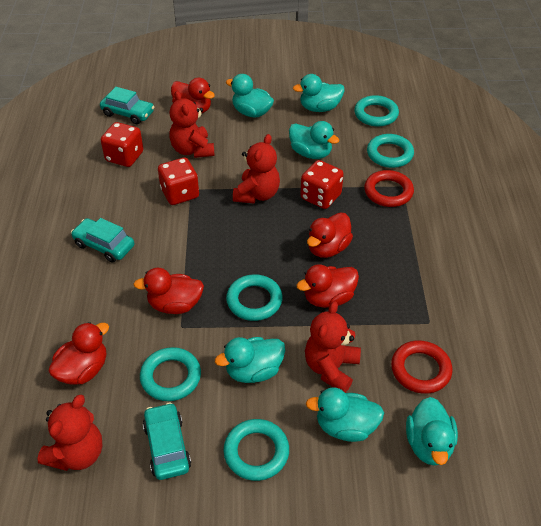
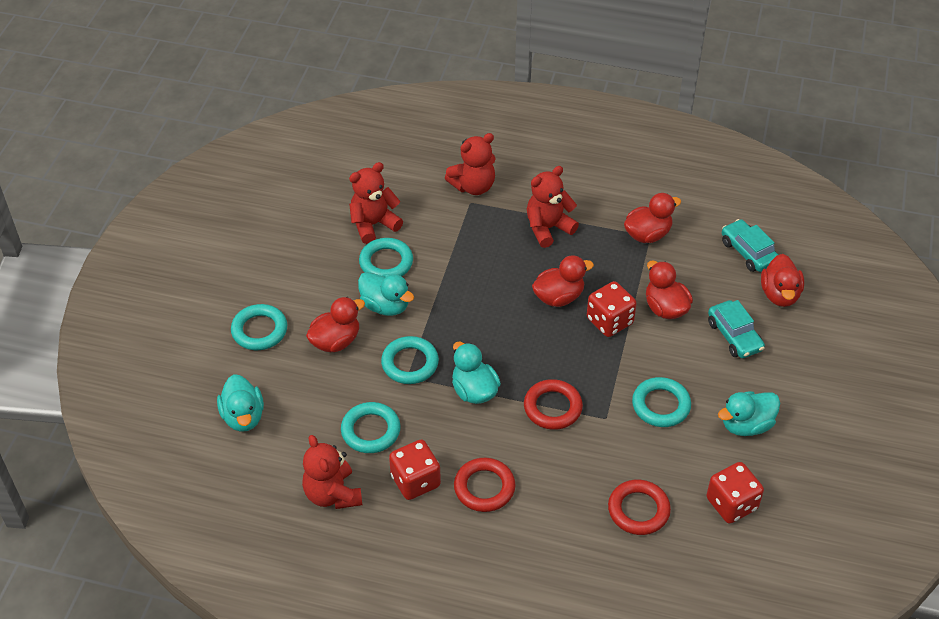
red ring: 2 -> 3
turquoise car: 3 -> 2
turquoise duck: 6 -> 4

